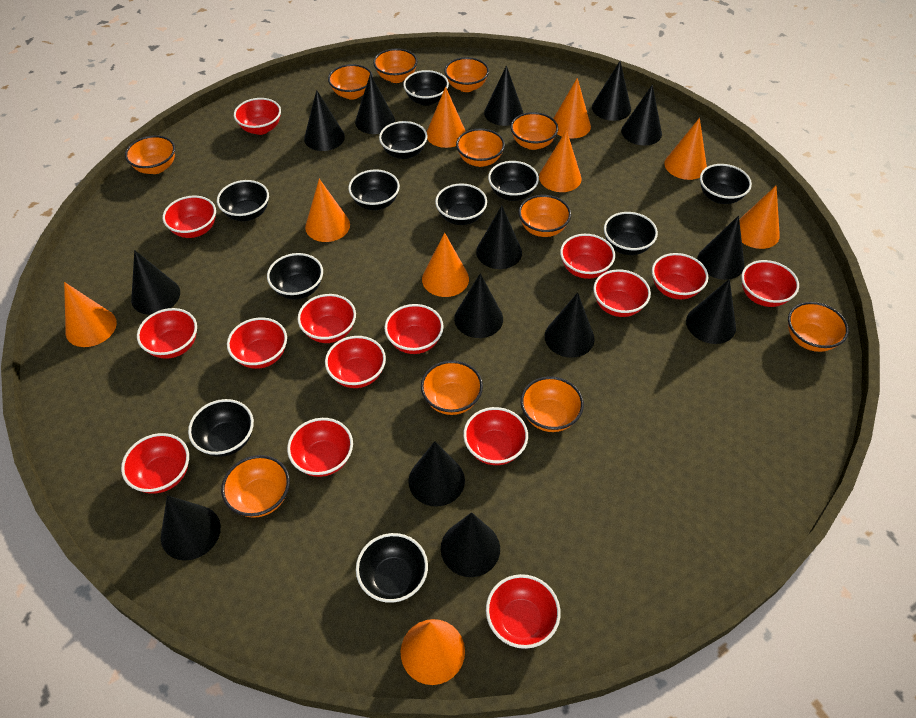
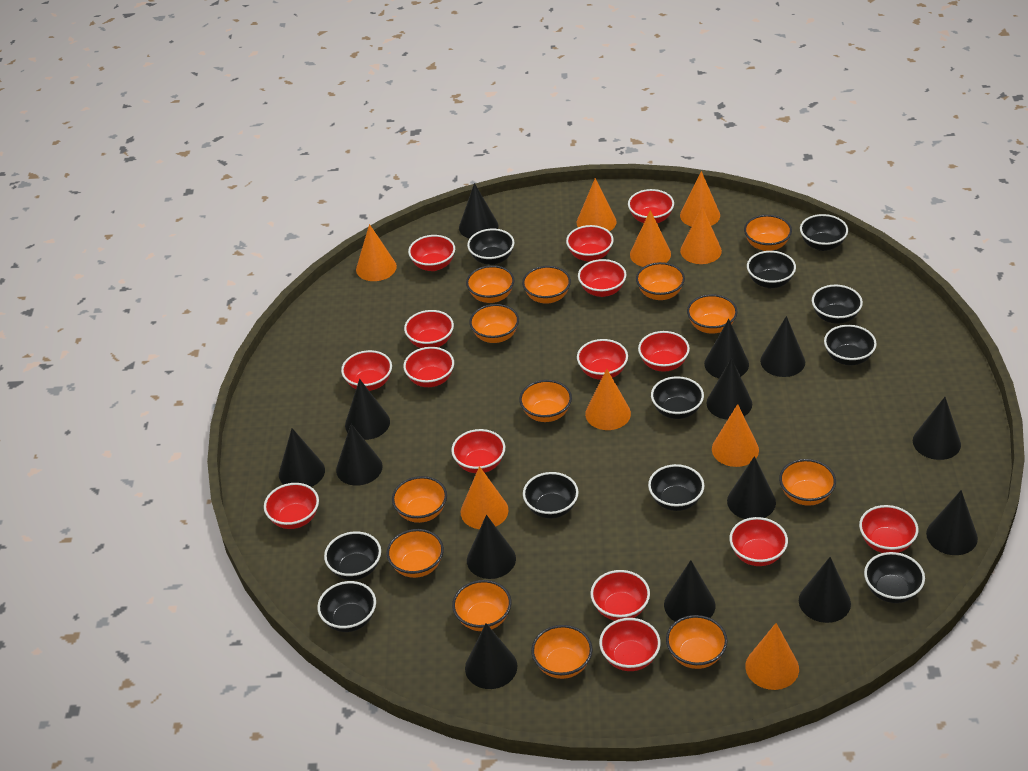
orange bowl: 11 -> 13

